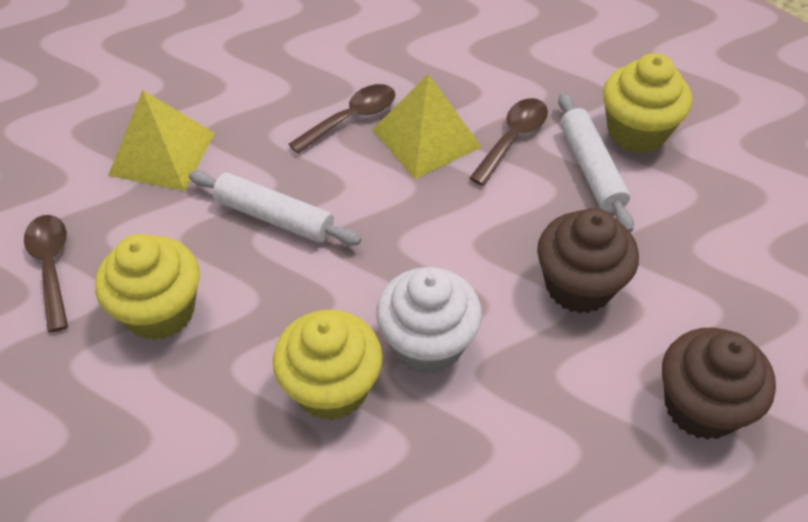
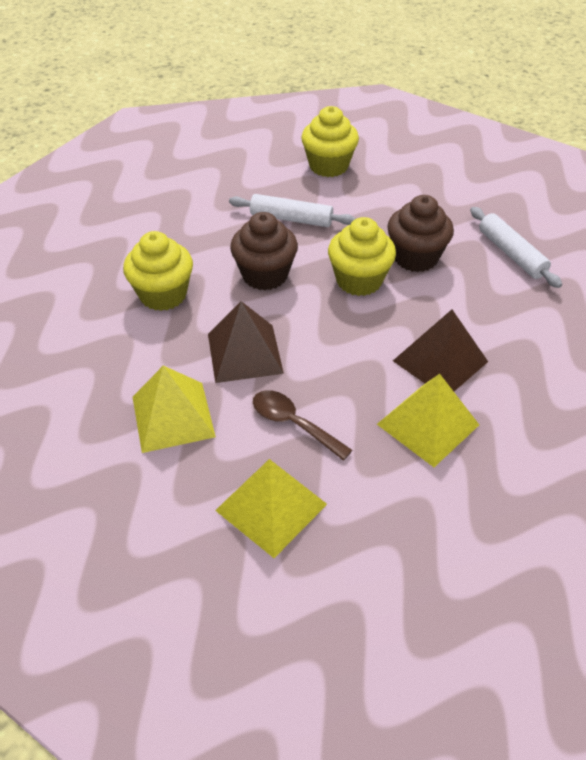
brown pyramid: 0 -> 2
brown spoon: 3 -> 1
white cupcake: 1 -> 0
yellow pyramid: 2 -> 3

